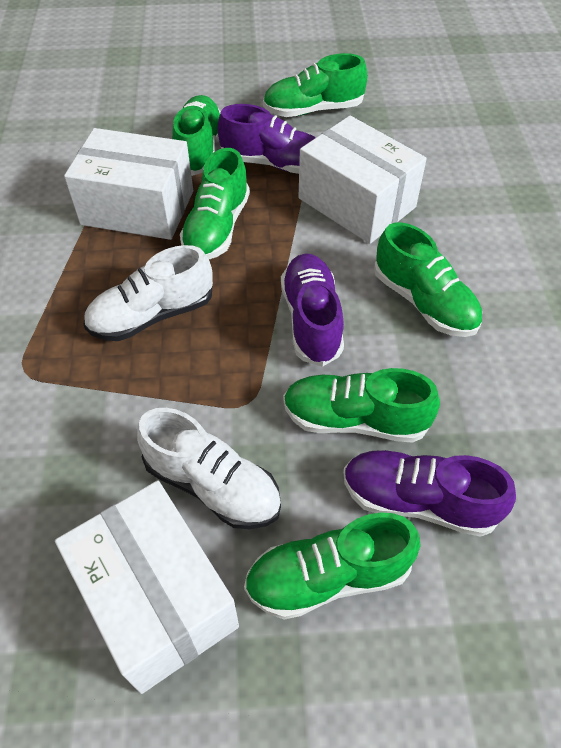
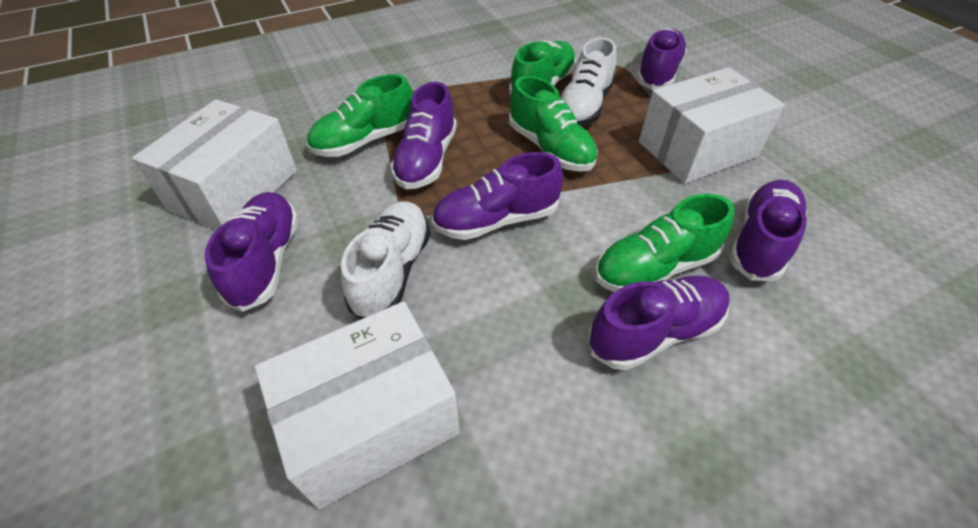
green shoe: 6 -> 4
purple shoe: 3 -> 6

